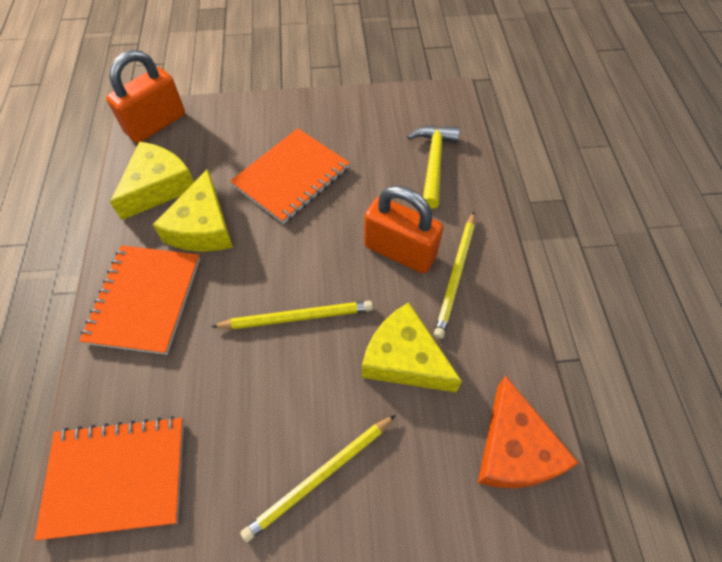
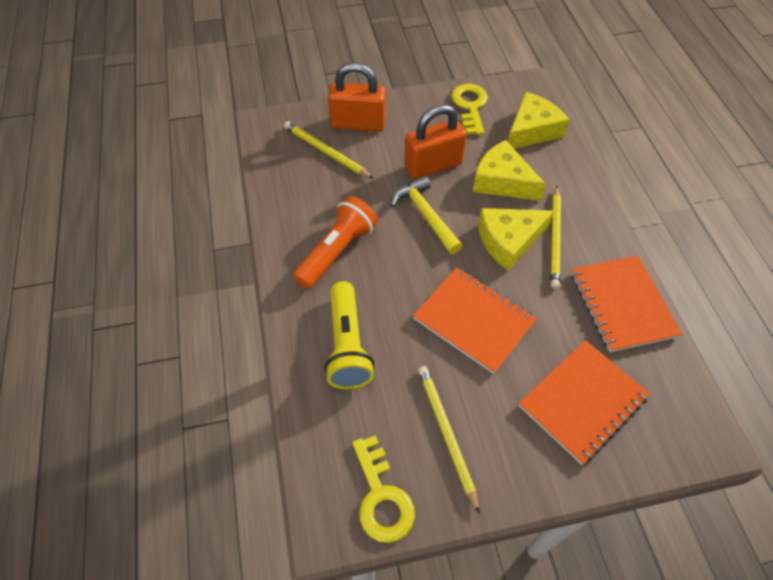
orange cheese: 1 -> 0
orange flashlight: 0 -> 1
yellow flashlight: 0 -> 1
yellow key: 0 -> 2

